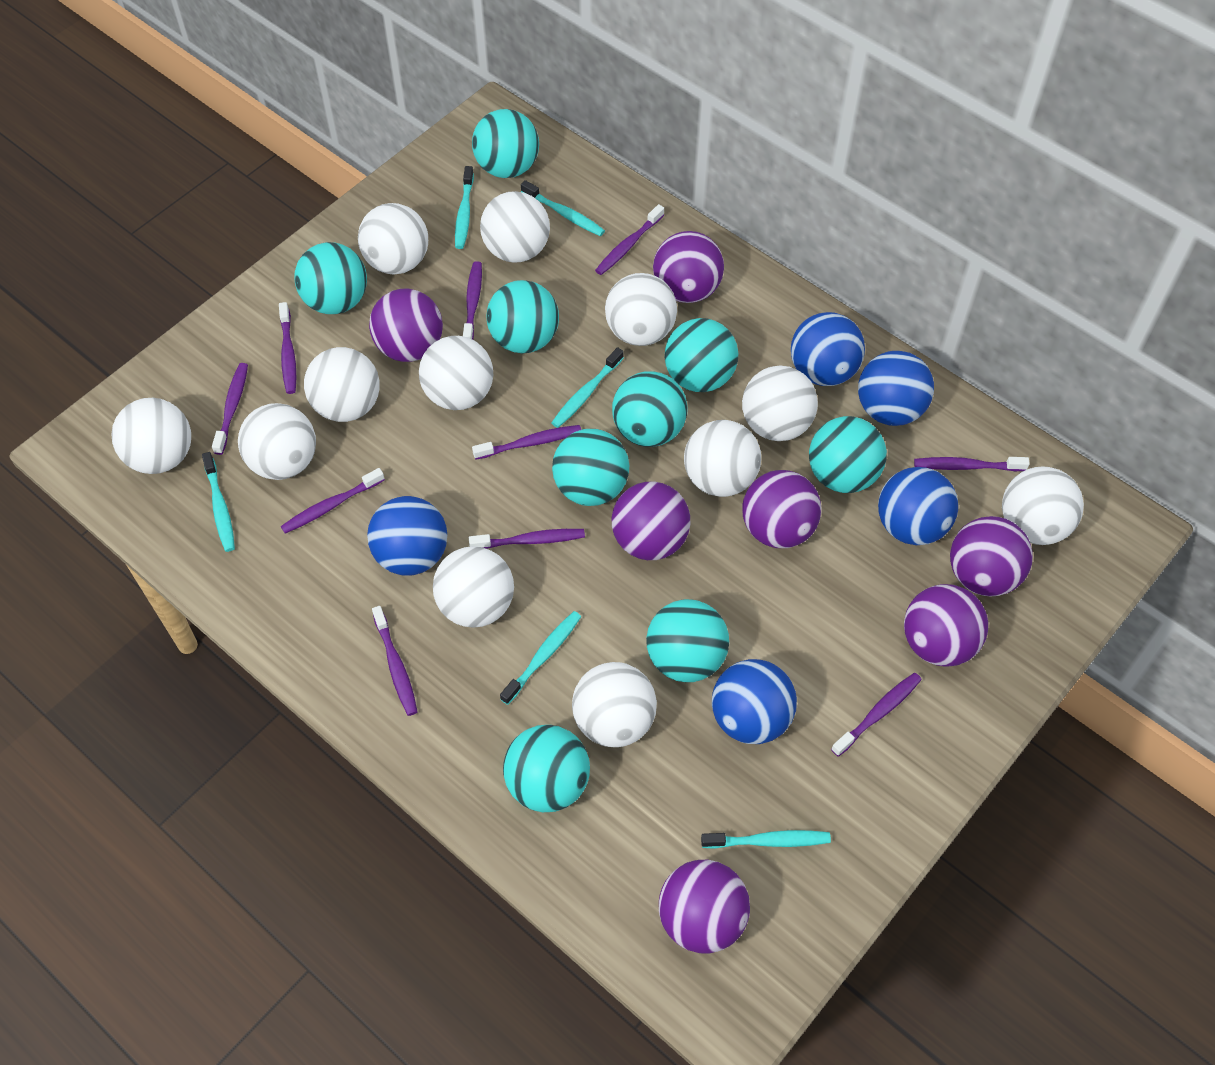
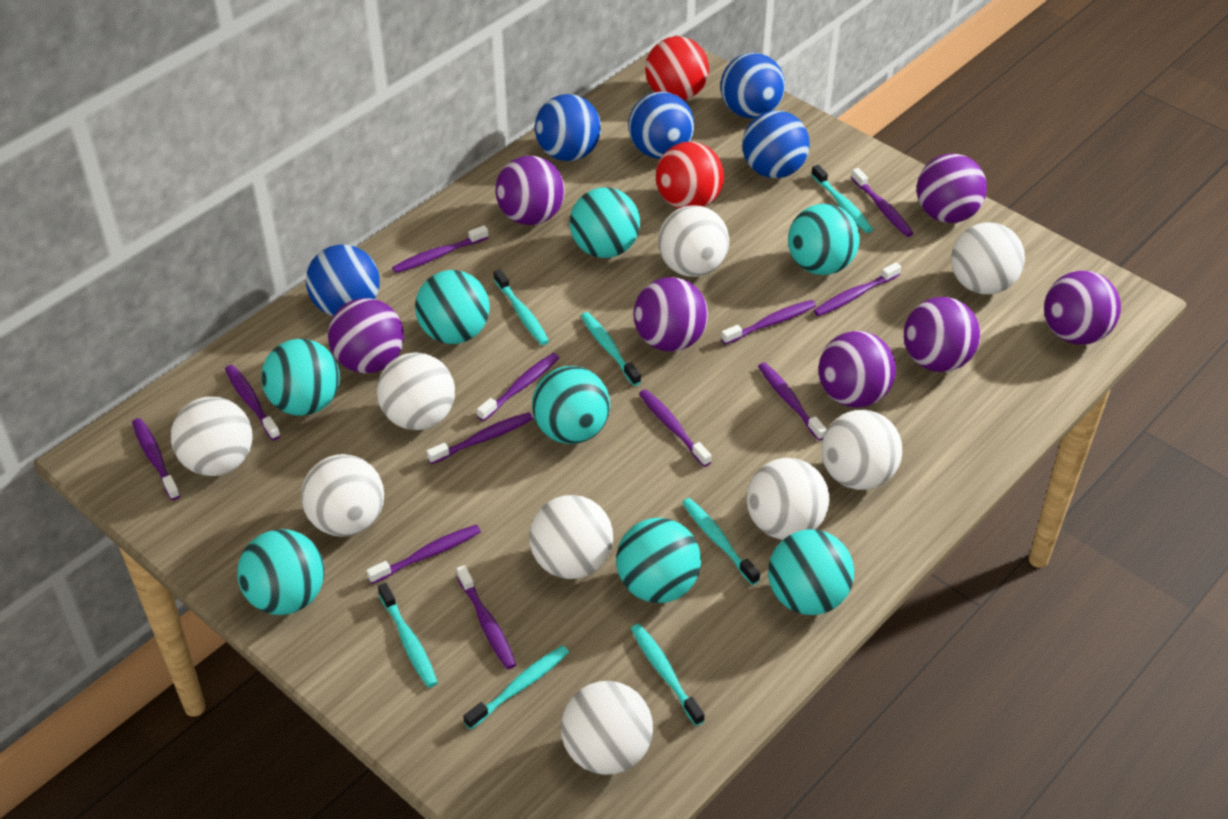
purple toothbrush: 10 -> 12
red ball: 0 -> 2
turquoise ball: 9 -> 8
turquoise toothbrush: 6 -> 7
white ball: 12 -> 9

